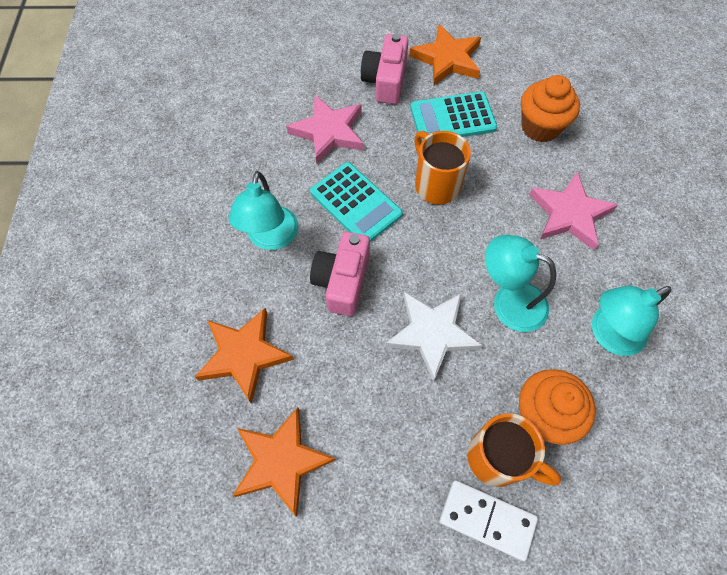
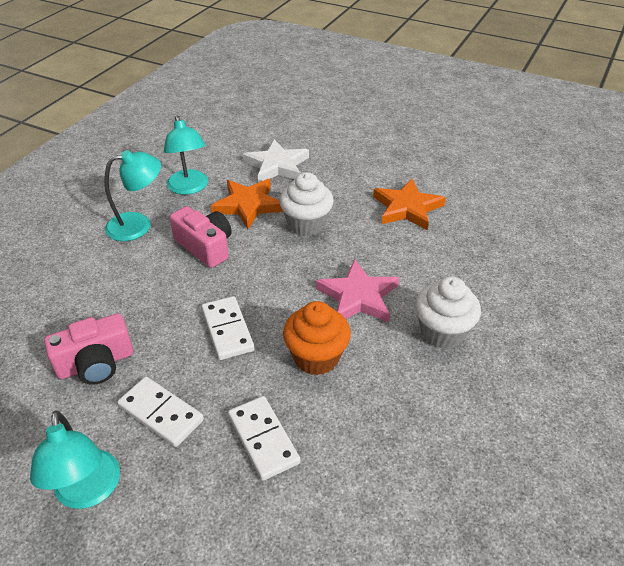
orange cupcake: 2 -> 1
orange mug: 2 -> 0
orange star: 3 -> 2
pink star: 2 -> 1
turquoise calculator: 2 -> 0
white cupcake: 0 -> 2
white domino: 1 -> 3

